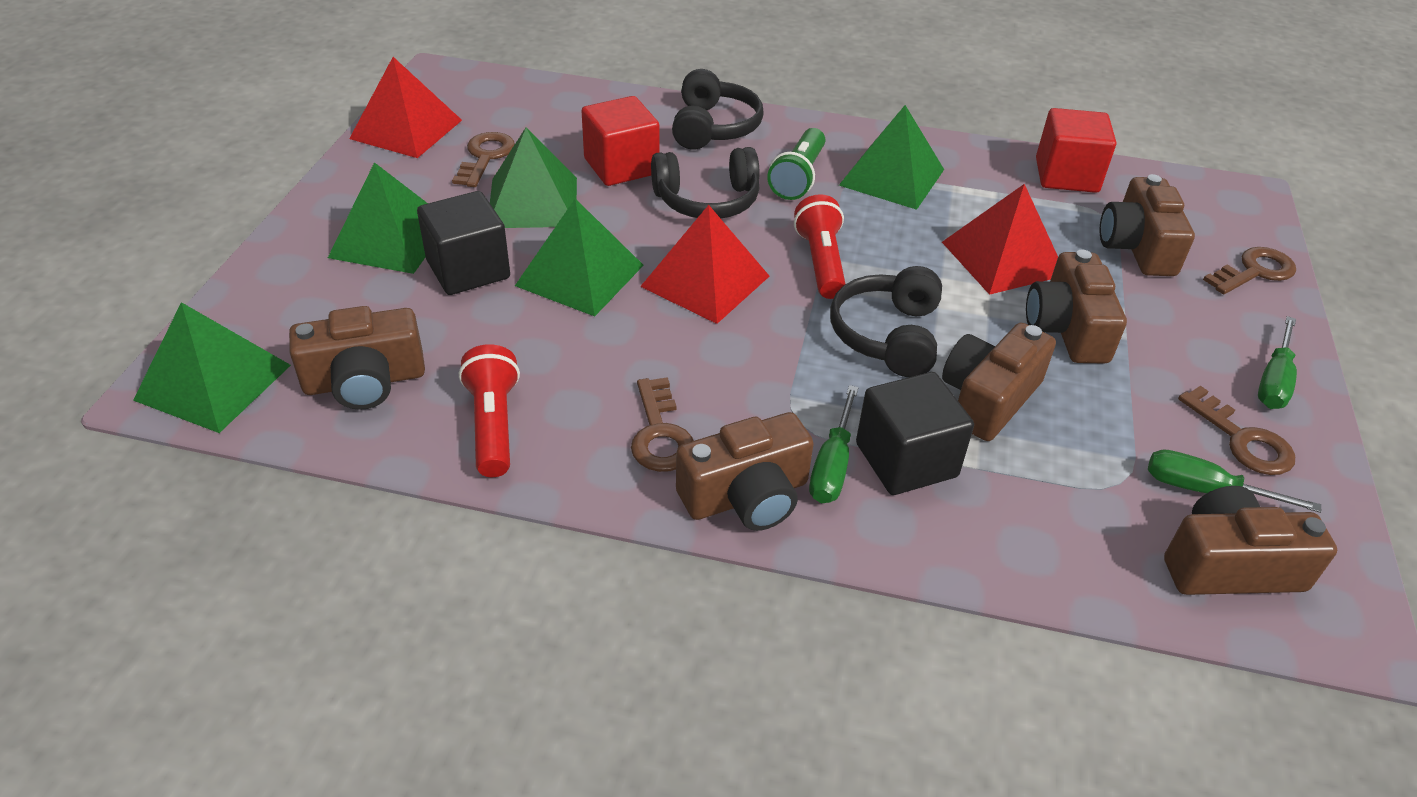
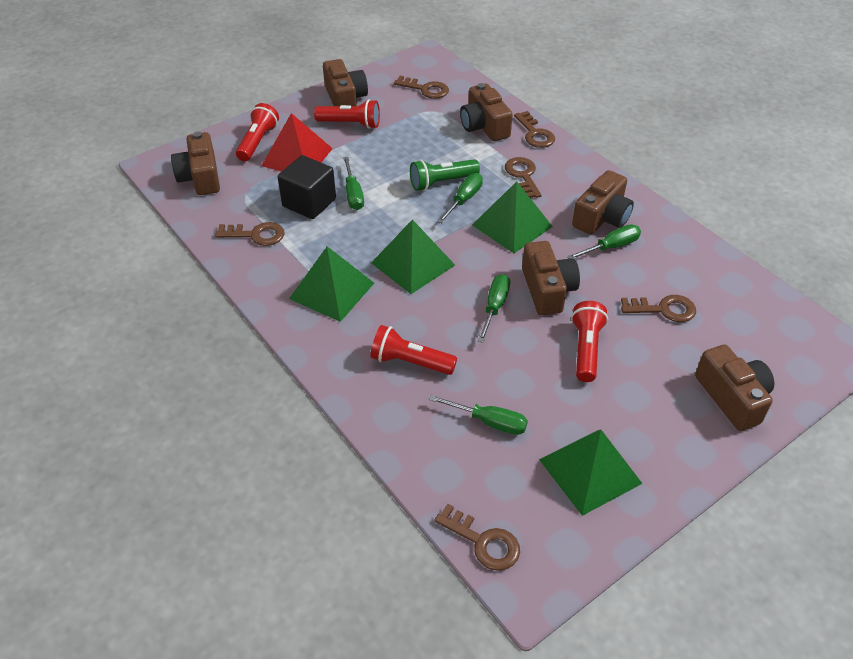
black cube: 2 -> 1
black headphones: 3 -> 0
brown key: 4 -> 6
green pyramid: 5 -> 4
green screwdriver: 3 -> 5
red cube: 2 -> 0
red flashlight: 2 -> 4
red pyramid: 3 -> 1

